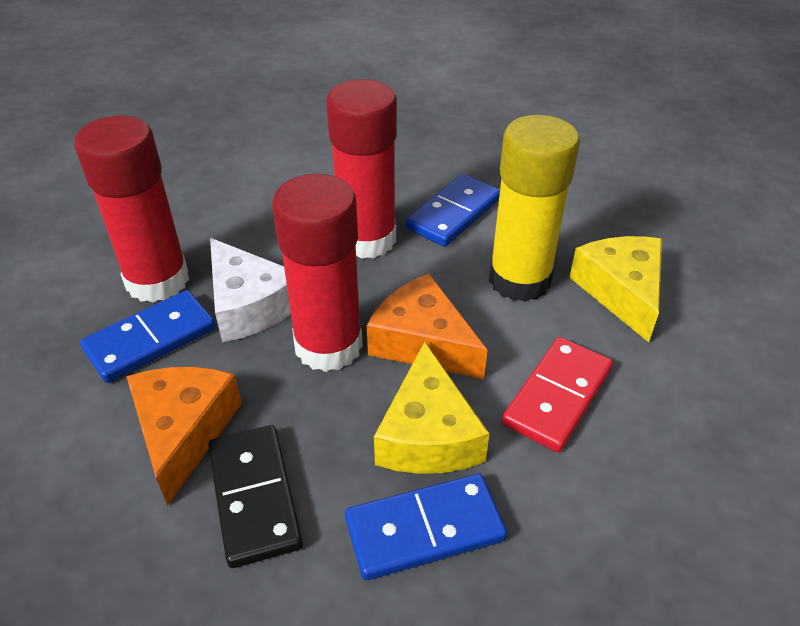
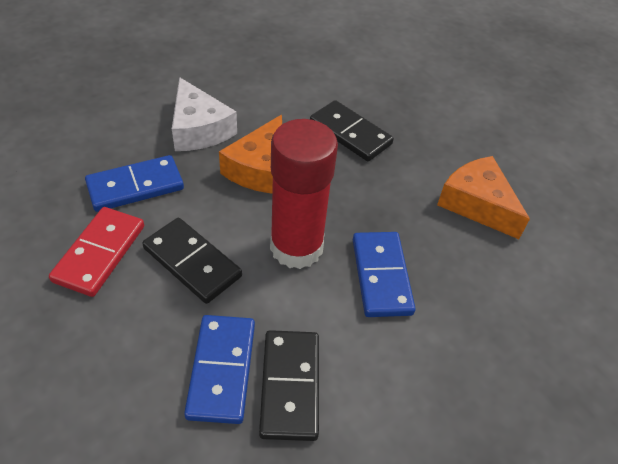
black domino: 1 -> 3
red glue stick: 3 -> 1
yellow cheese: 2 -> 0
yellow glue stick: 1 -> 0

